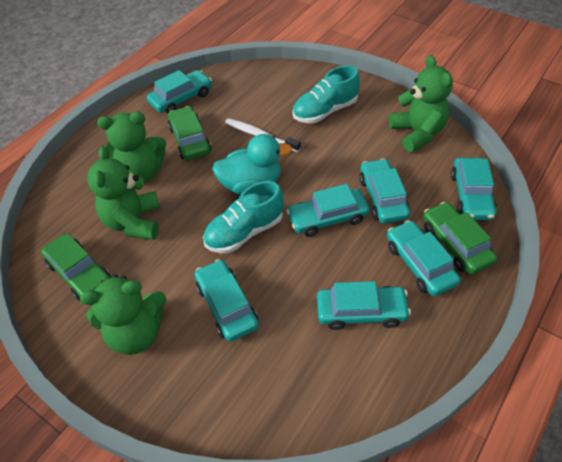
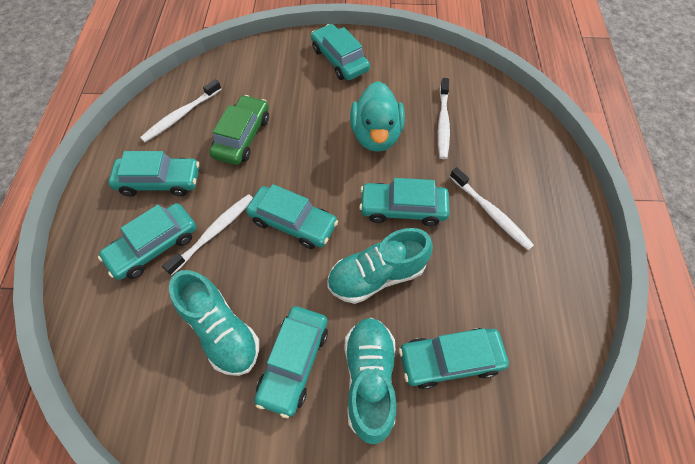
green car: 3 -> 1
green teddy bear: 4 -> 0
turquoise shoe: 2 -> 3
white toothbrush: 1 -> 4

